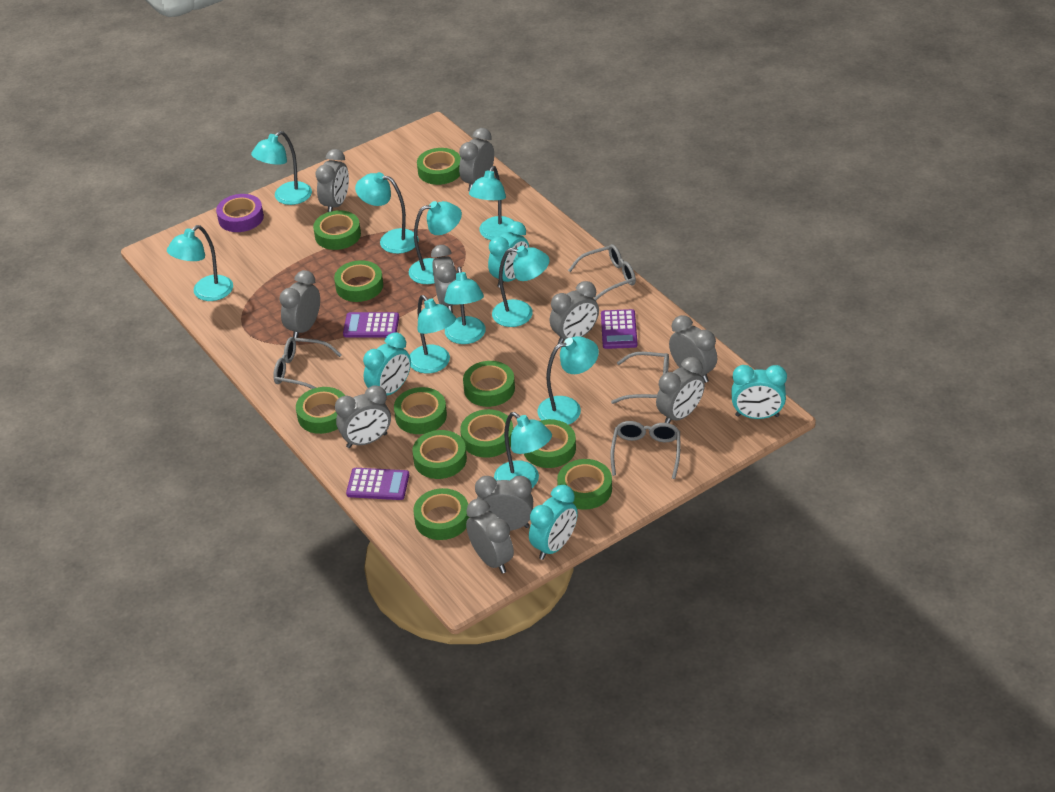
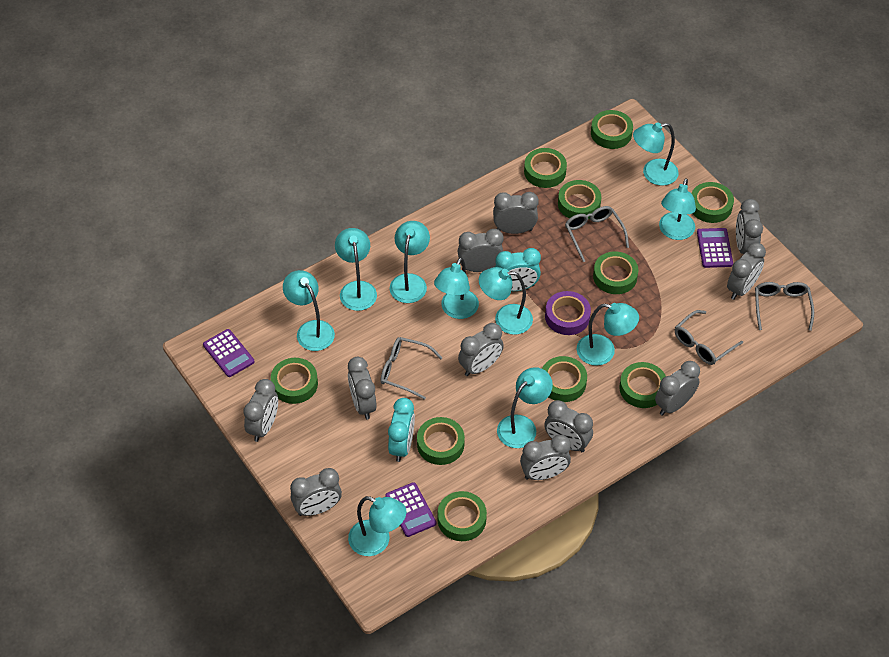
green tape: 11 -> 10
grey clock: 10 -> 11
turquoise clock: 4 -> 2

